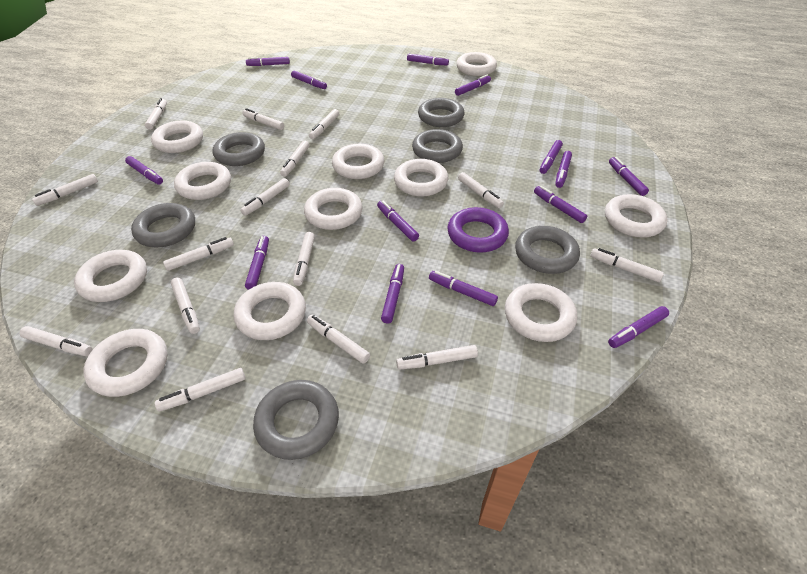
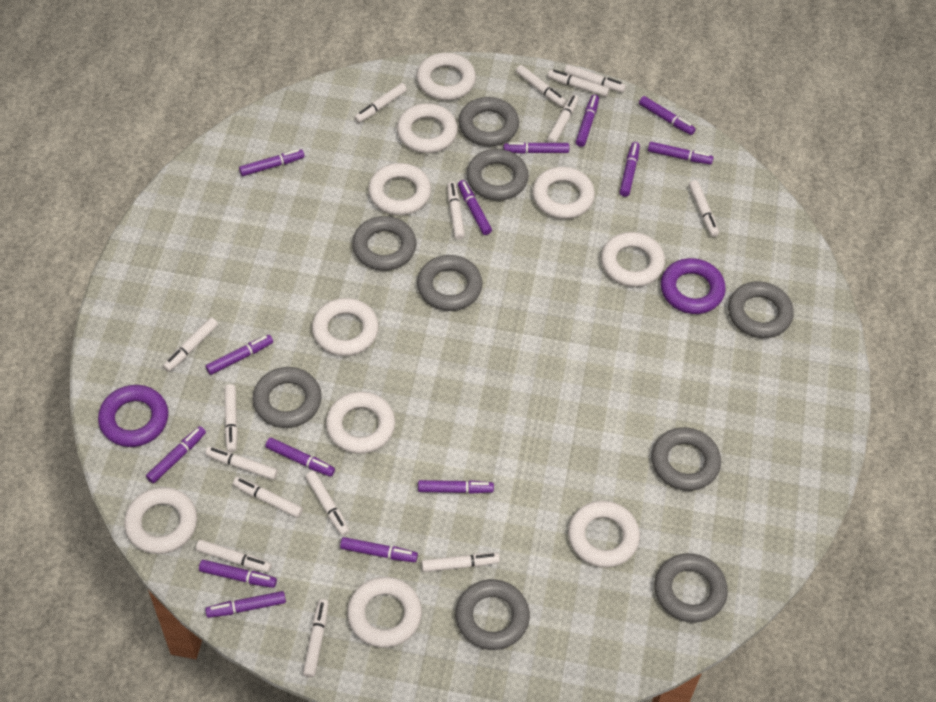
grey ring: 6 -> 9
purple ring: 1 -> 2
white ring: 11 -> 10

